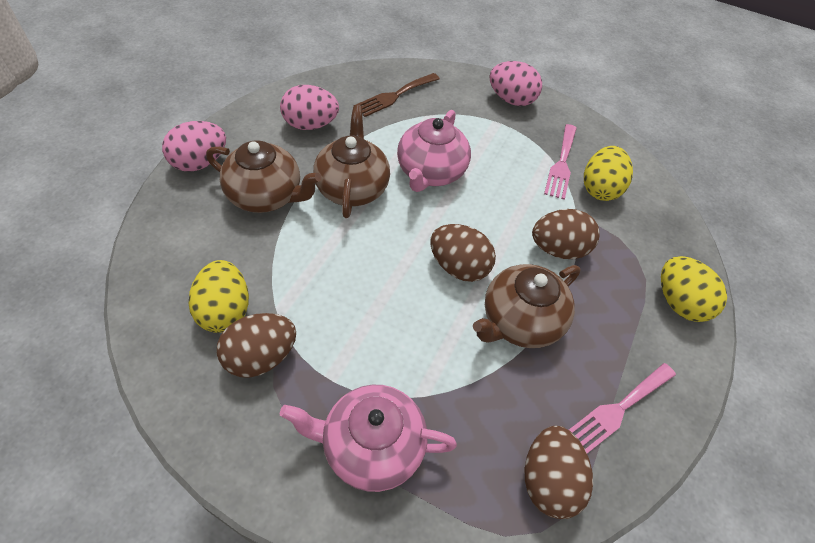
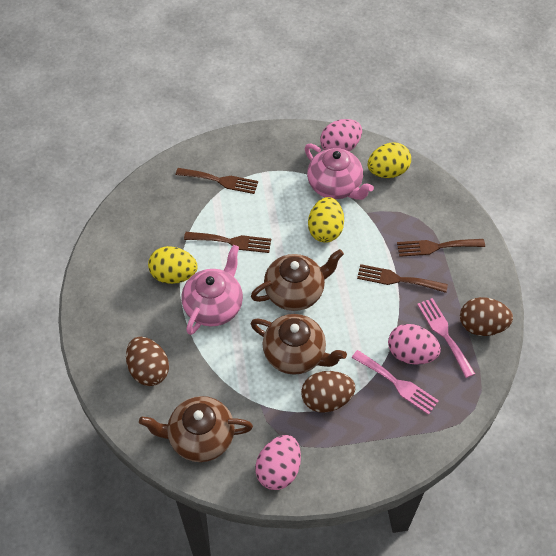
brown egg: 4 -> 3
brown fork: 1 -> 4

